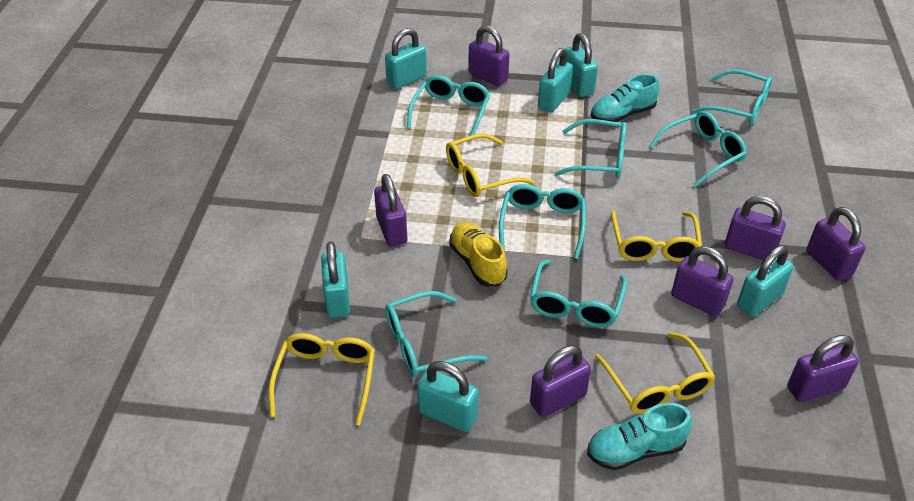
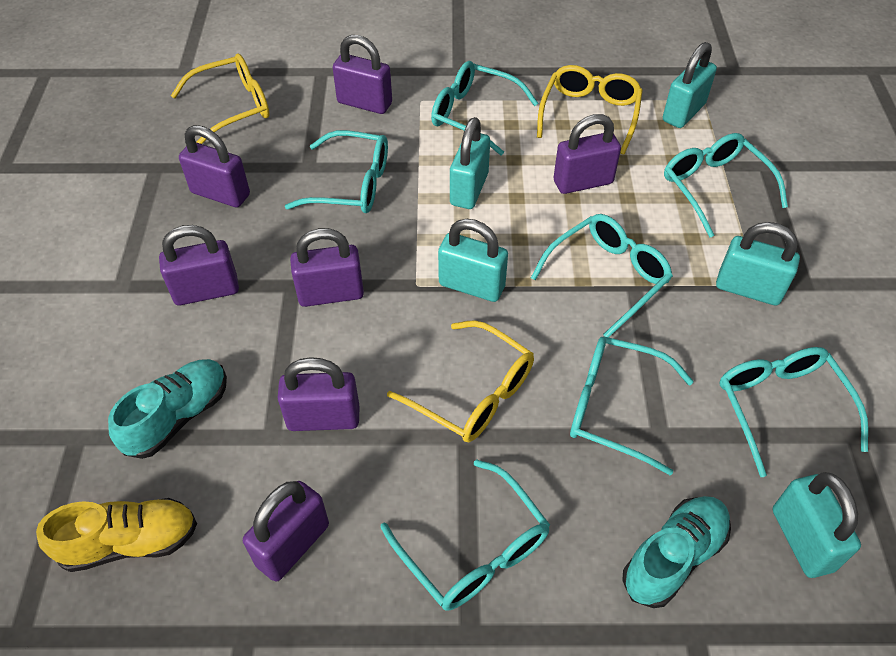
turquoise padlock: 6 -> 5
yellow glasses: 4 -> 3

